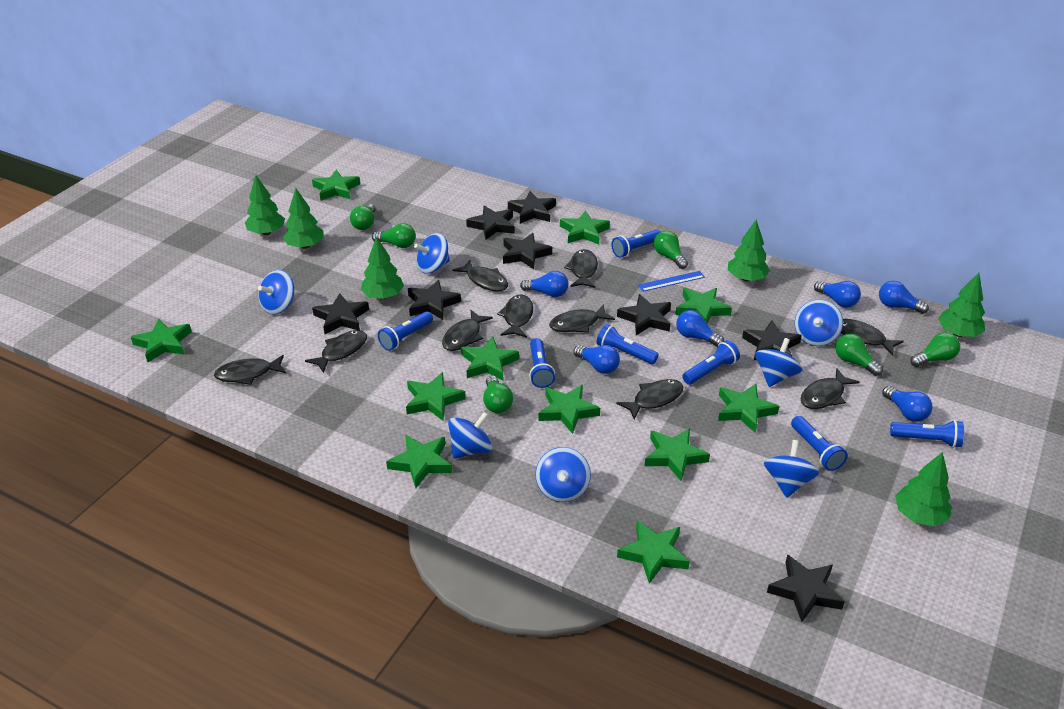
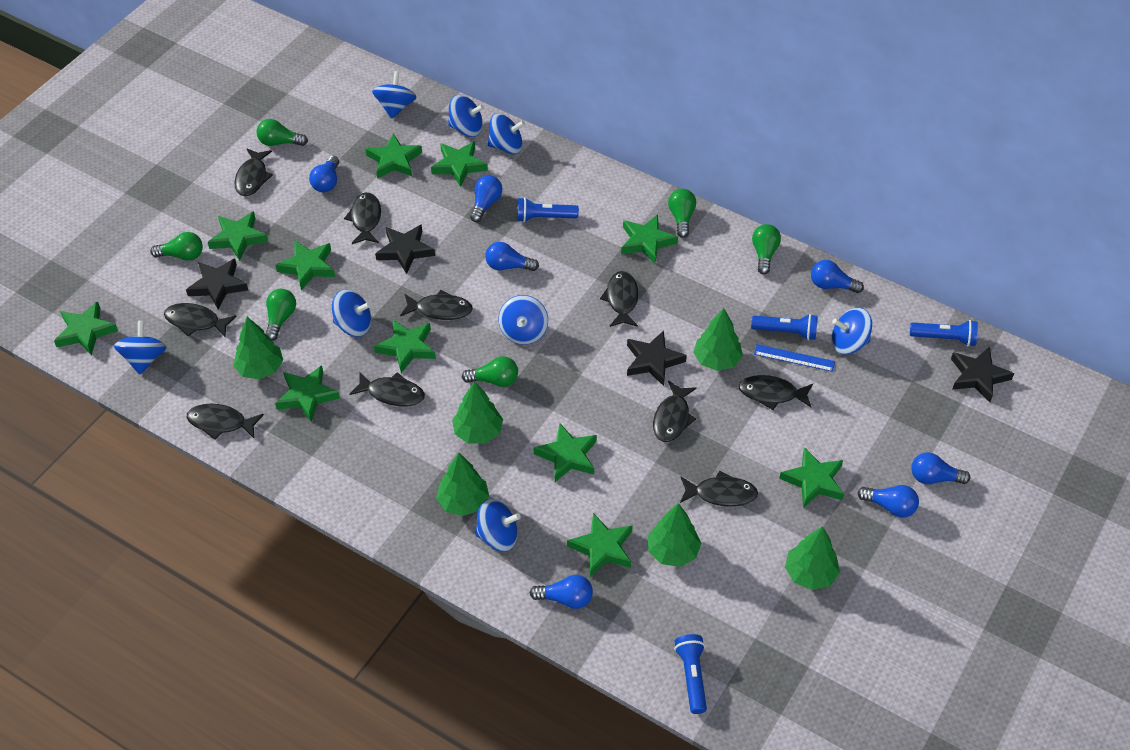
black star: 8 -> 4
blue flashlight: 7 -> 4
blue light bulb: 6 -> 7
blue spinning top: 7 -> 8

